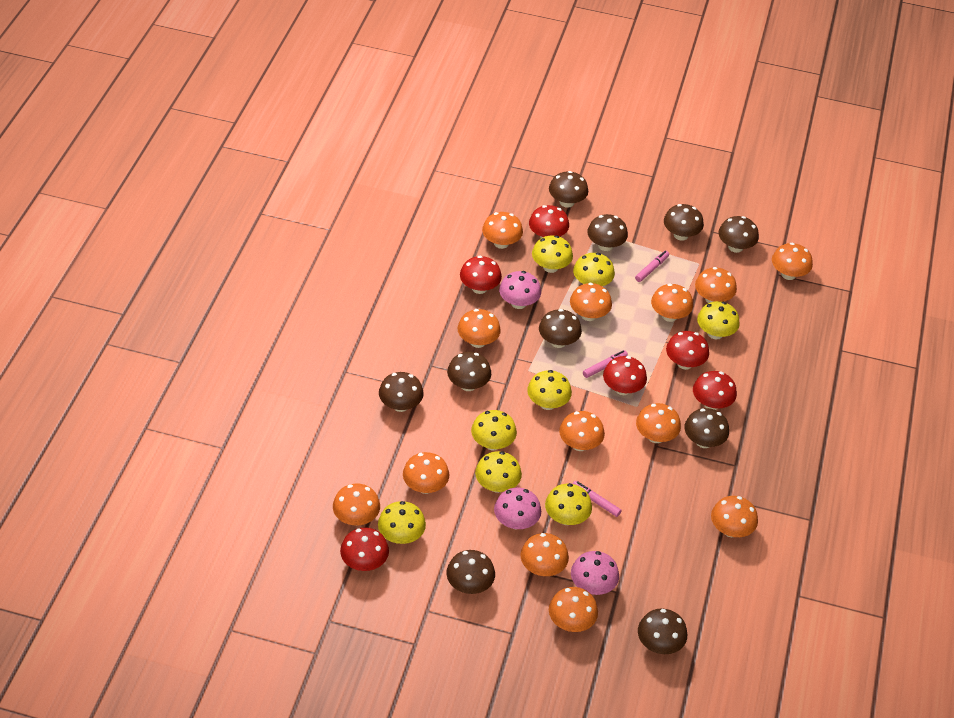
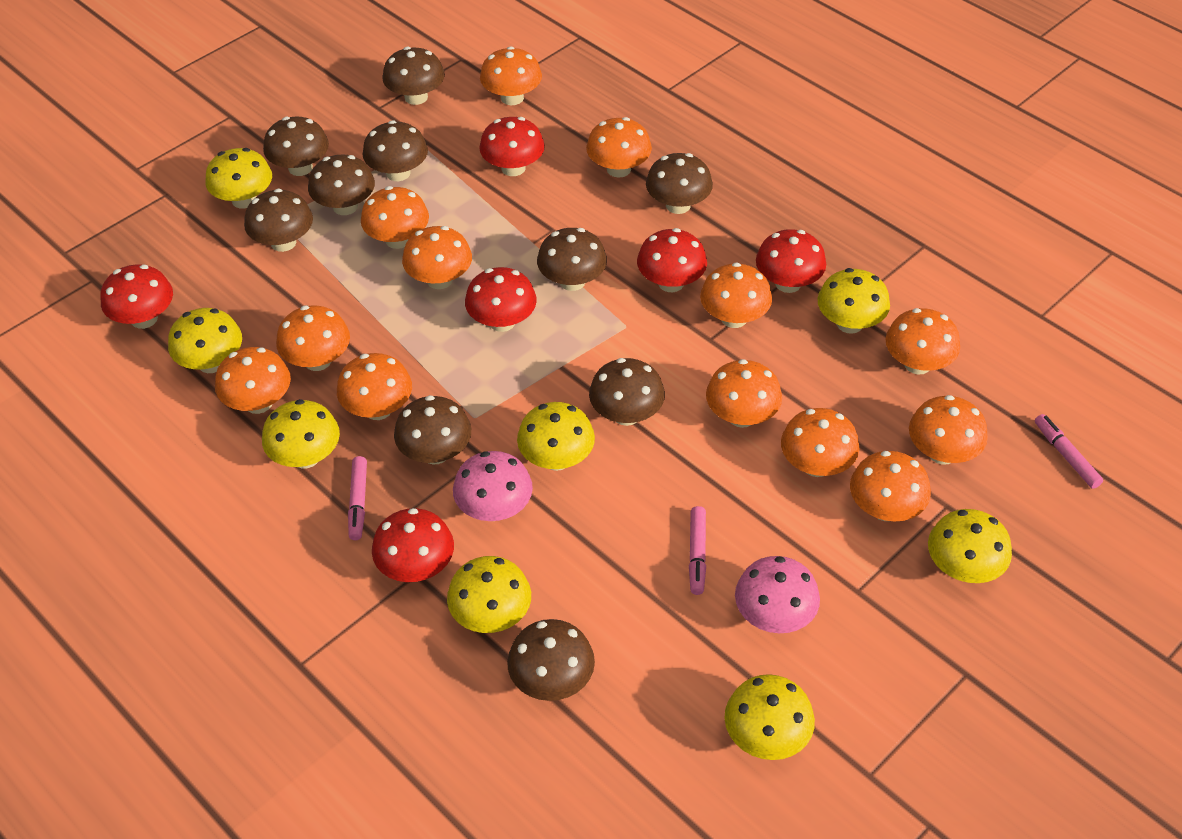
pink mushroom: 3 -> 2

